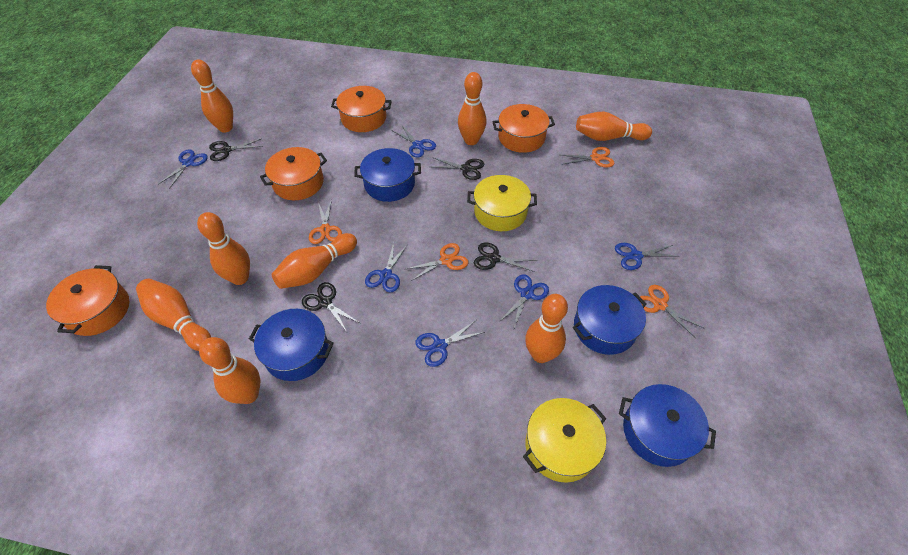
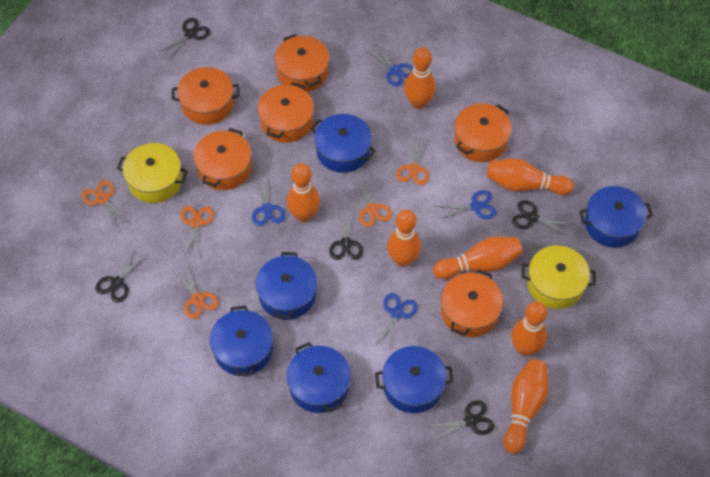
black scissors: 4 -> 5
blue pot: 4 -> 6
blue scissors: 6 -> 4
orange bowling pin: 8 -> 7
orange pot: 4 -> 6
orange scissors: 4 -> 5

